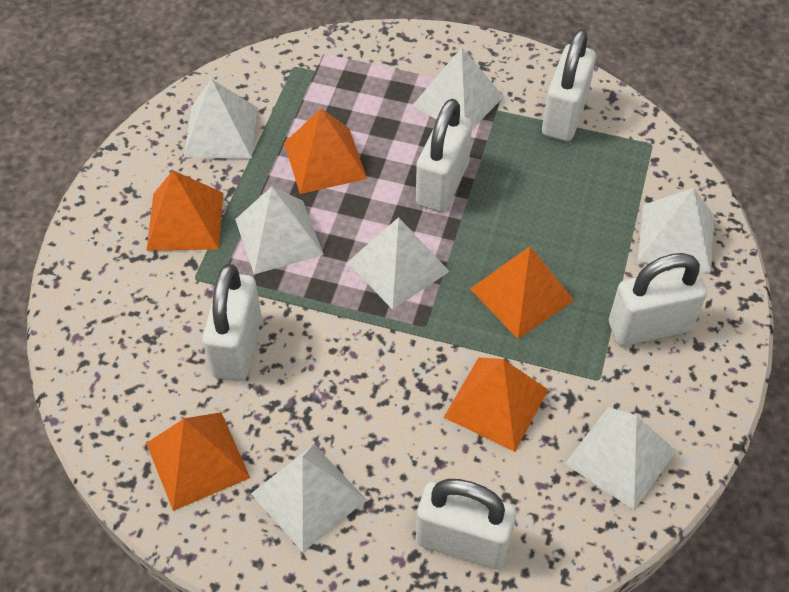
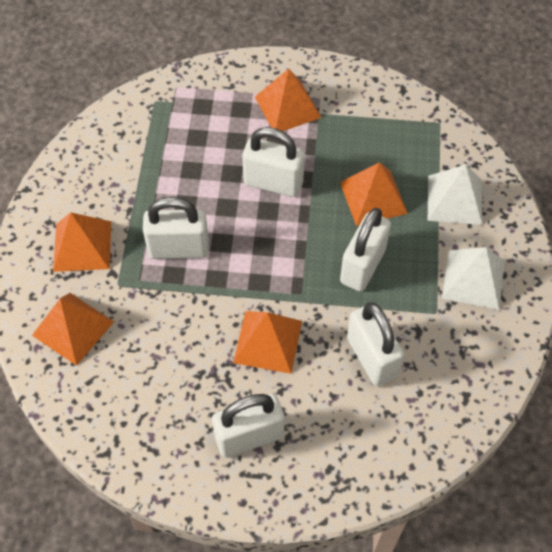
white pyramid: 7 -> 2

